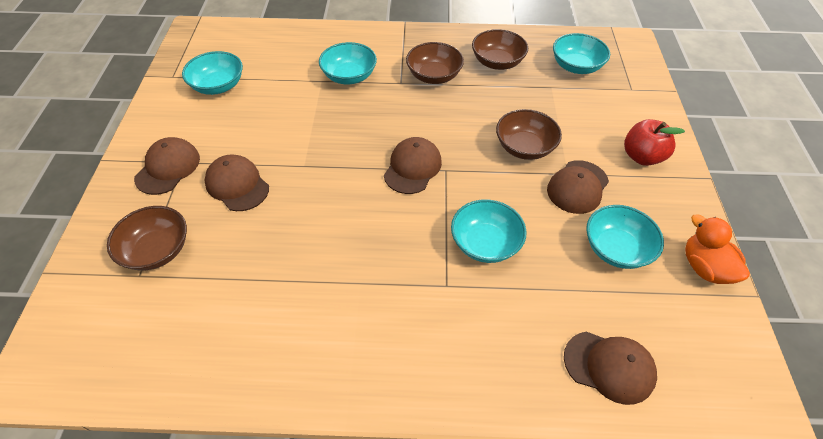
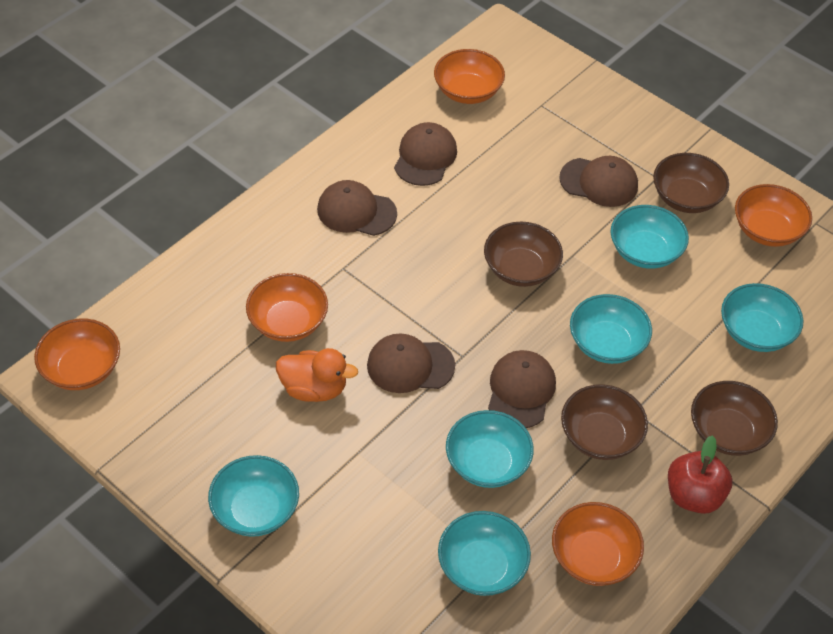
orange bowl: 0 -> 5
turquoise bowl: 5 -> 6

